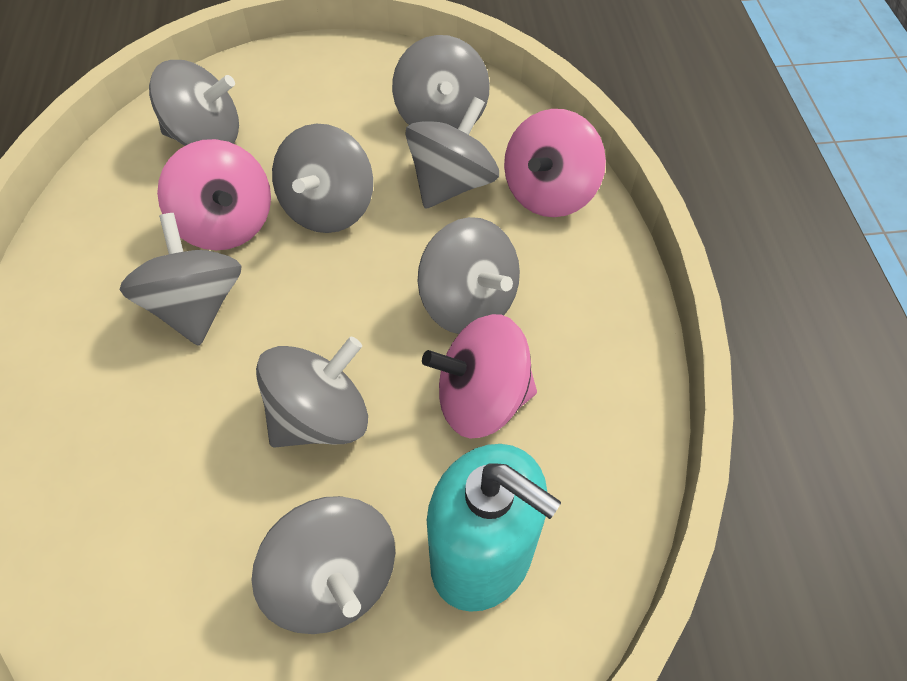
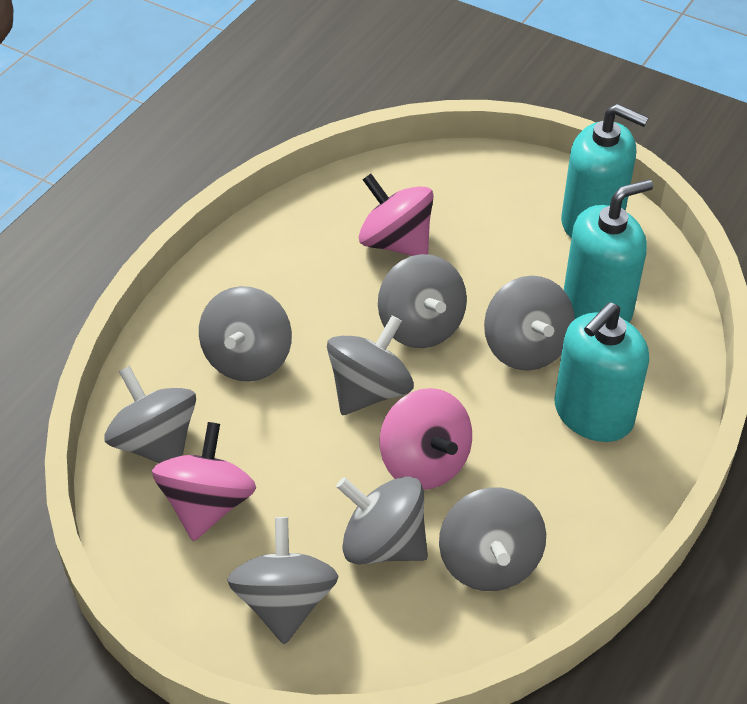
turquoise soap dispenser: 1 -> 3

